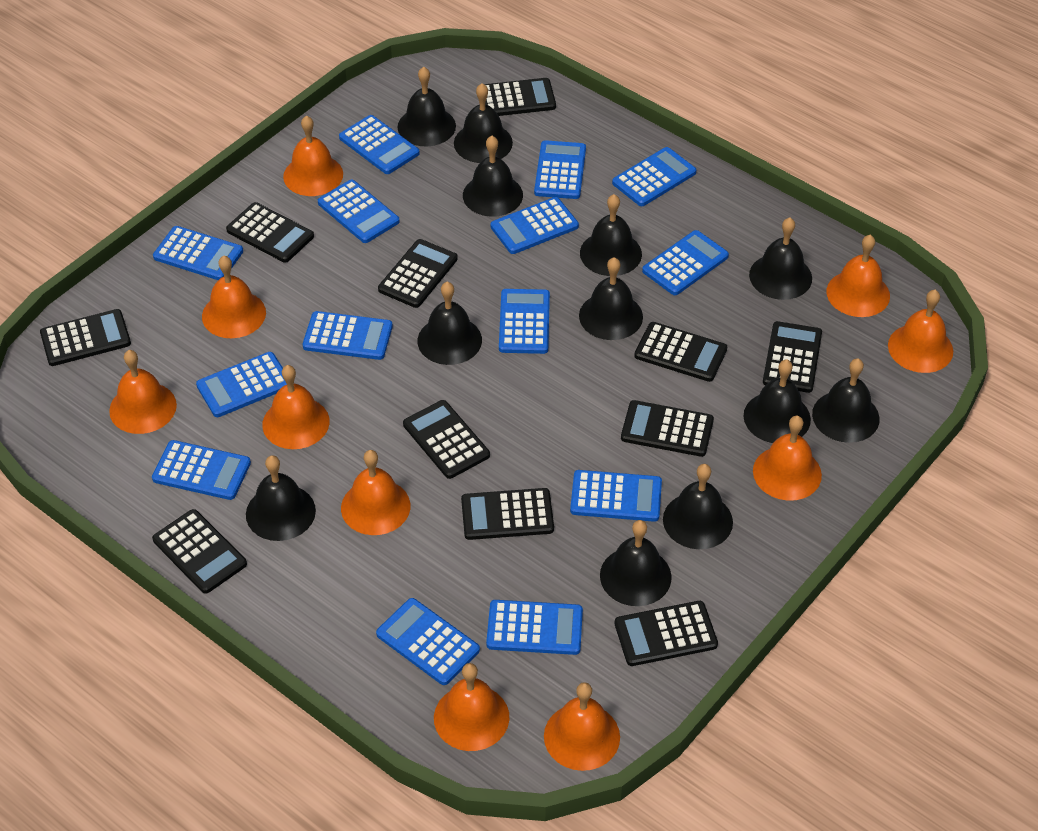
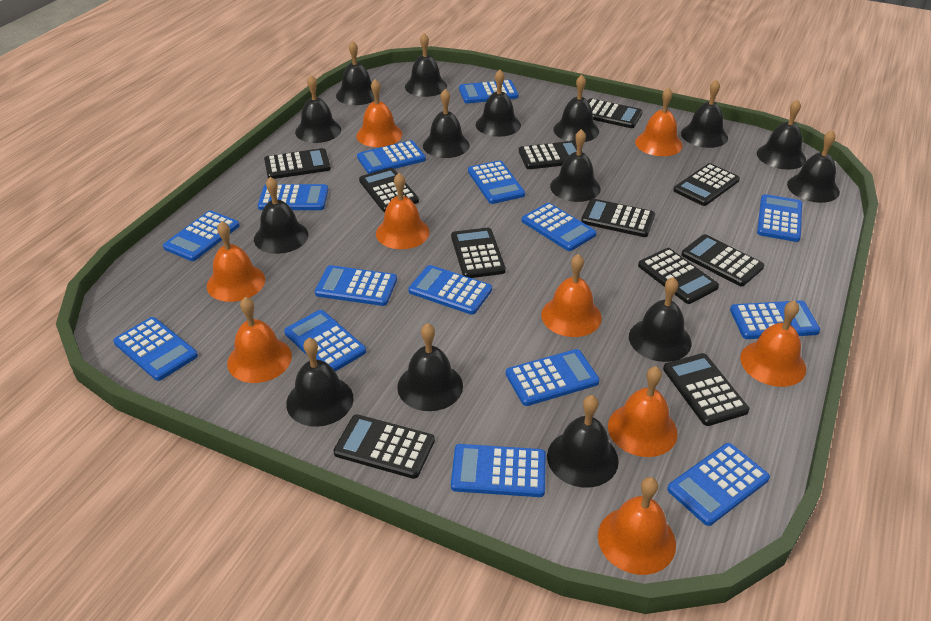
black bell: 12 -> 15
blue calculator: 14 -> 15
orange bell: 10 -> 9

